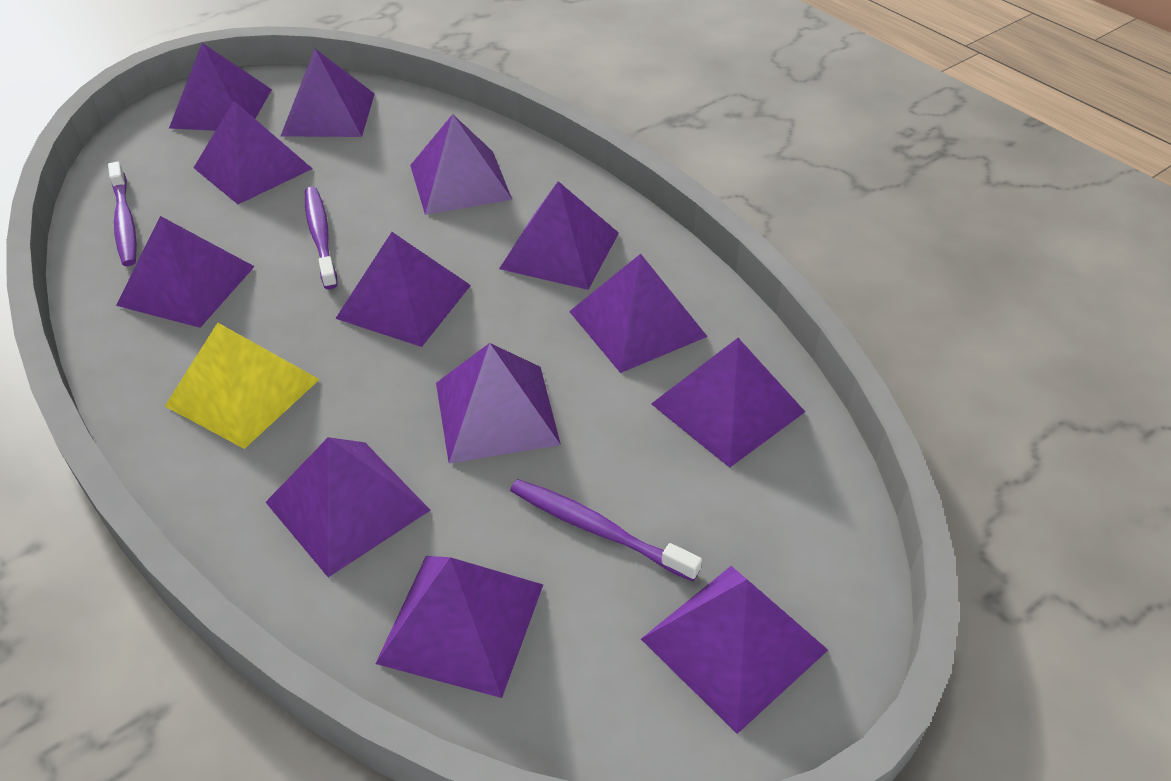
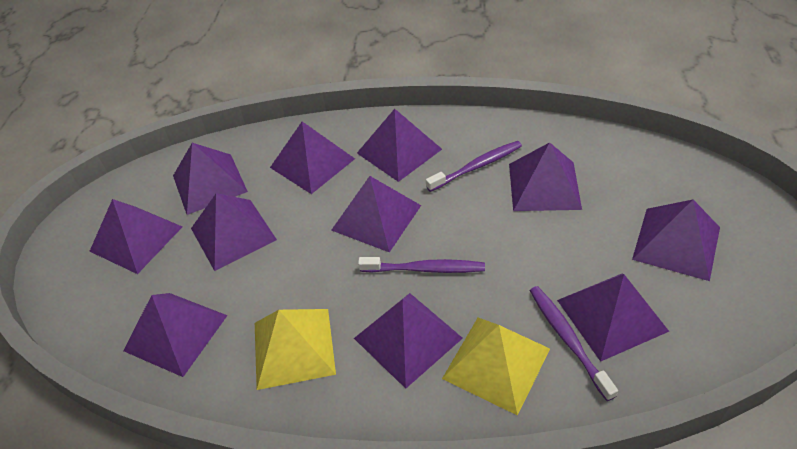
purple pyramid: 13 -> 11
yellow pyramid: 1 -> 2

